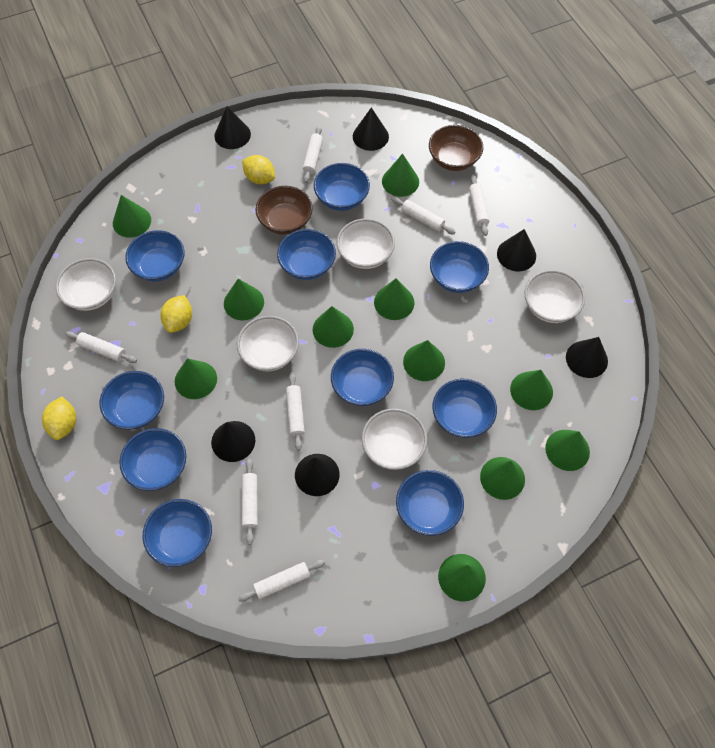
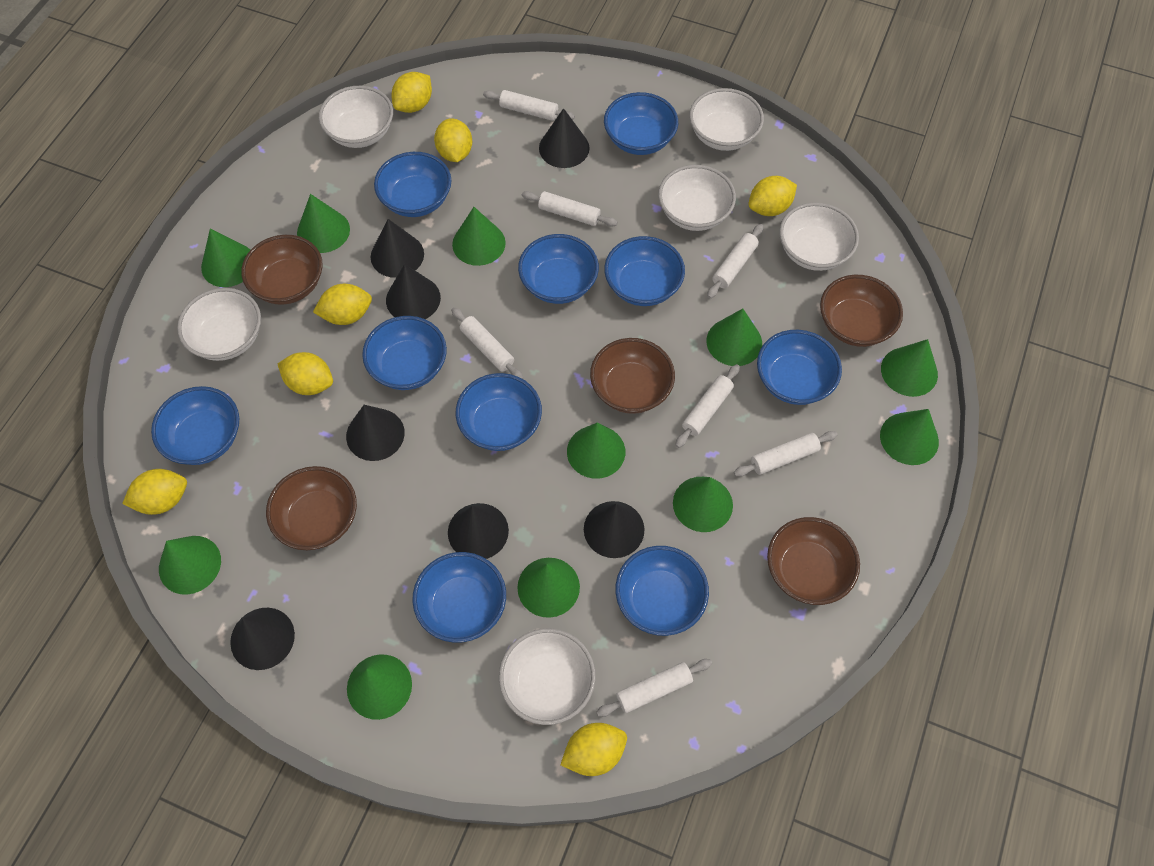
black cone: 6 -> 7
brown bowl: 2 -> 5
white bowl: 5 -> 6
yellow lemon: 3 -> 7

